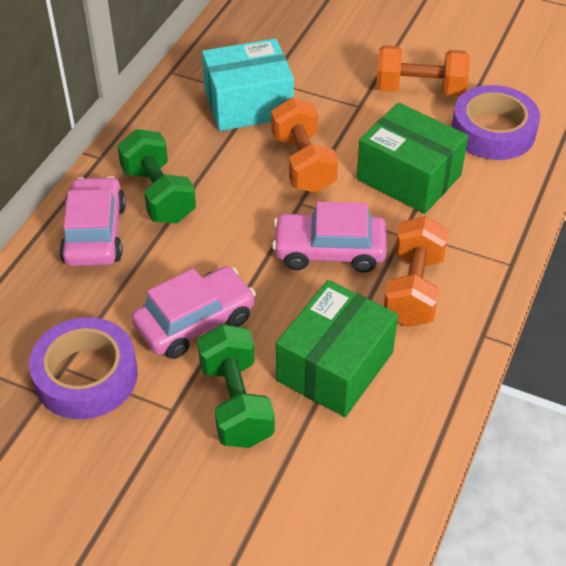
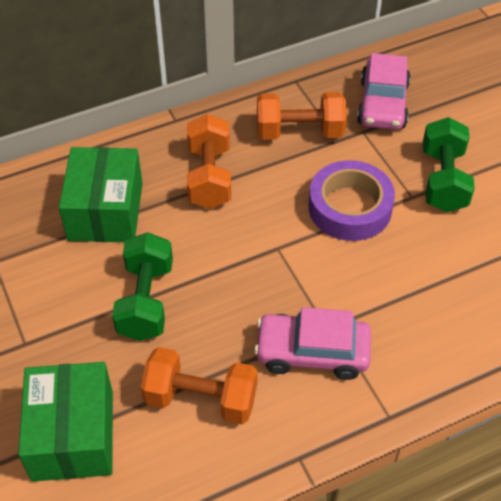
pink car: 3 -> 2
purple tape: 2 -> 1
turquoise box: 1 -> 0

